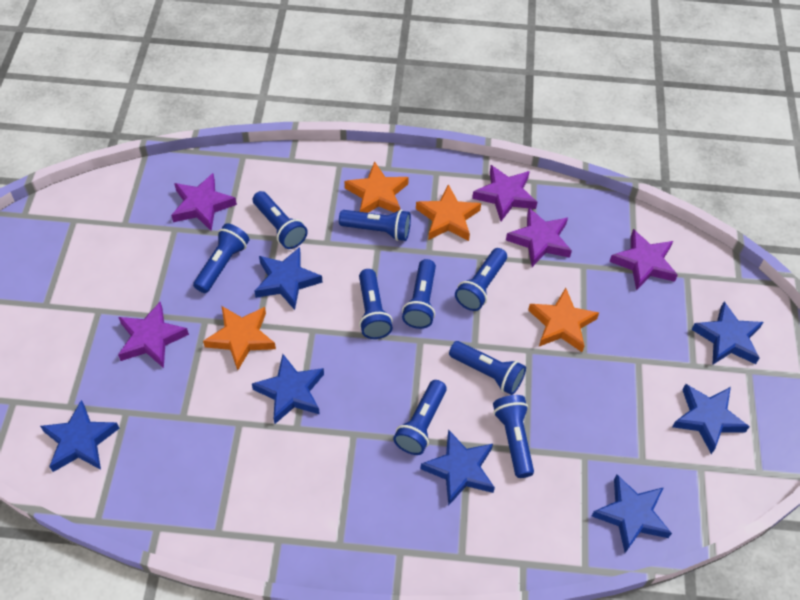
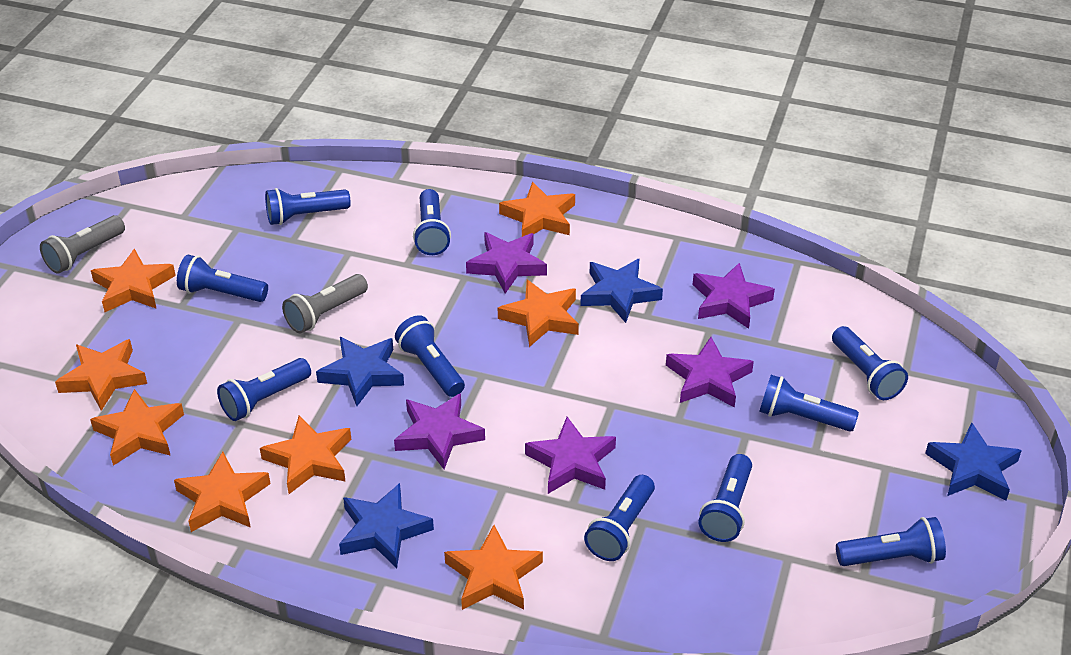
blue flashlight: 9 -> 10
blue star: 7 -> 4
grey flashlight: 0 -> 2
orange star: 4 -> 8

